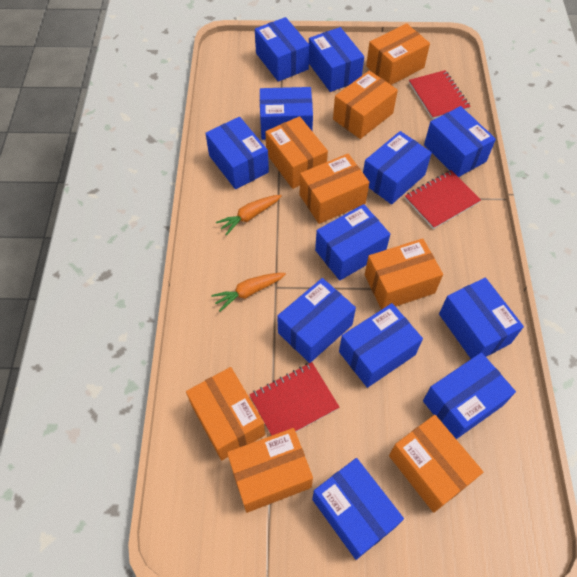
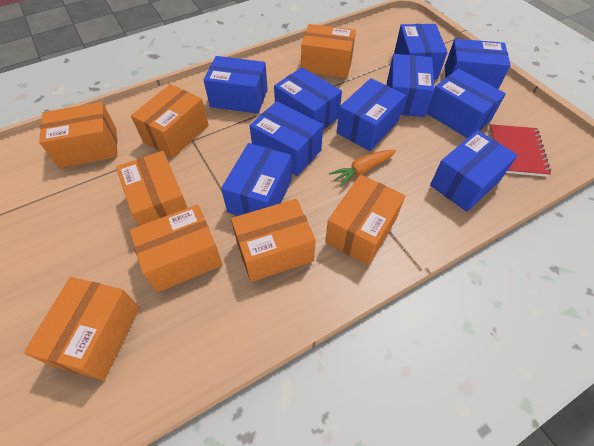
blue box: 12 -> 10
orange carrot: 2 -> 1
red notebook: 3 -> 1

